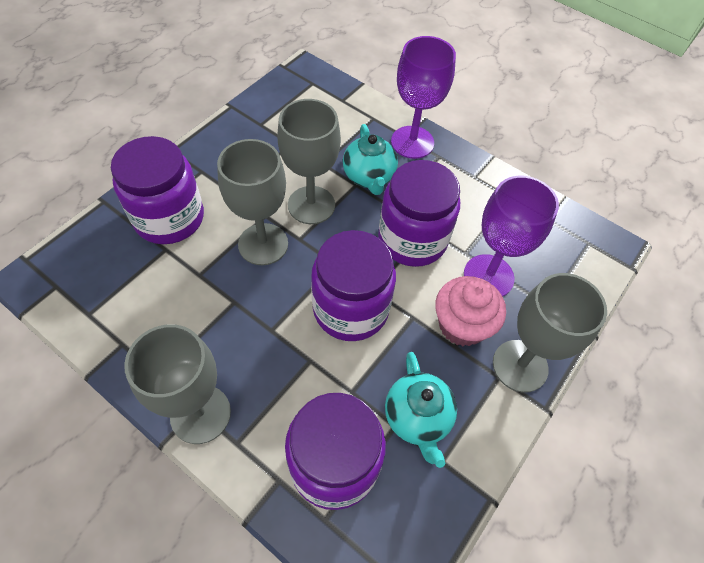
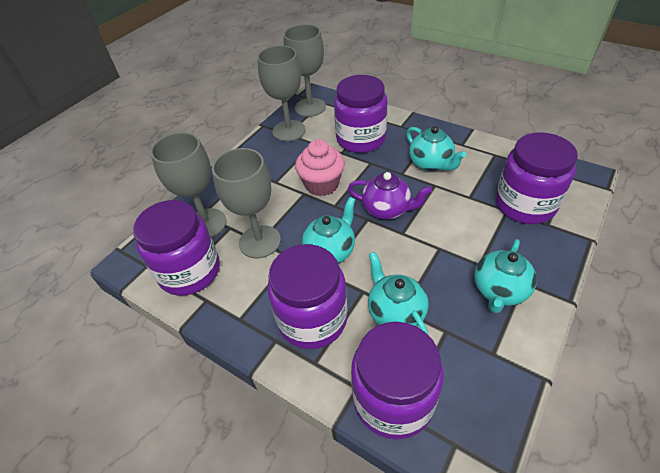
purple goblet: 2 -> 0
purple jar: 4 -> 5
purple teapot: 0 -> 1
turquoise teapot: 2 -> 4

